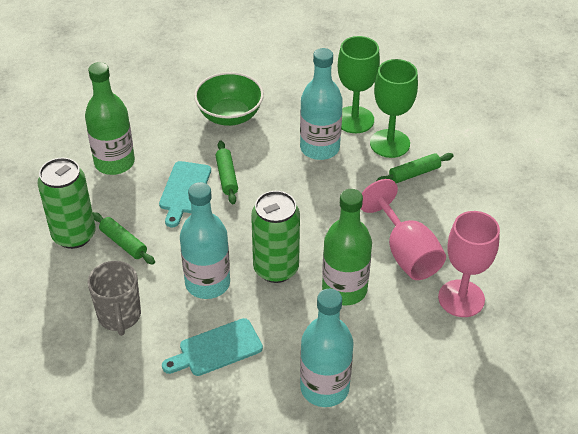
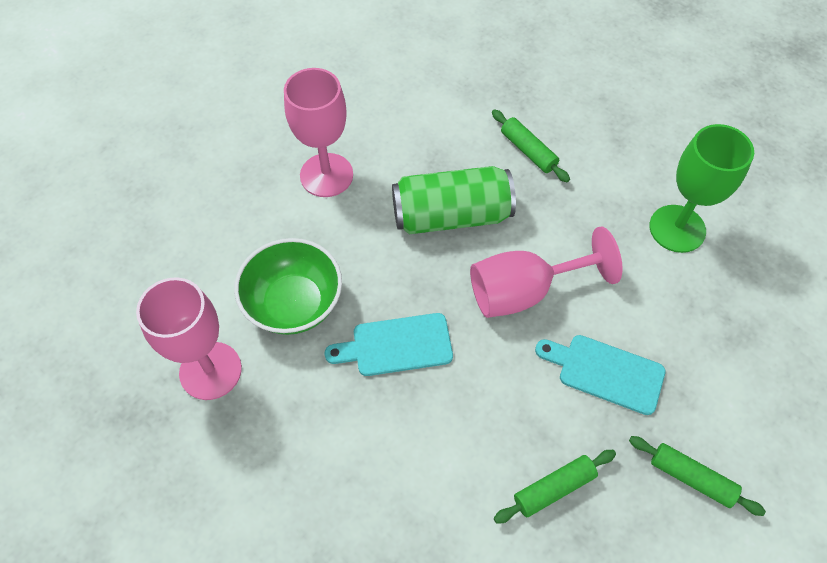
green bottle: 2 -> 0
green can: 2 -> 1
green goblet: 2 -> 1
grey mug: 1 -> 0
pink goblet: 2 -> 3
turquoise bottle: 3 -> 0

